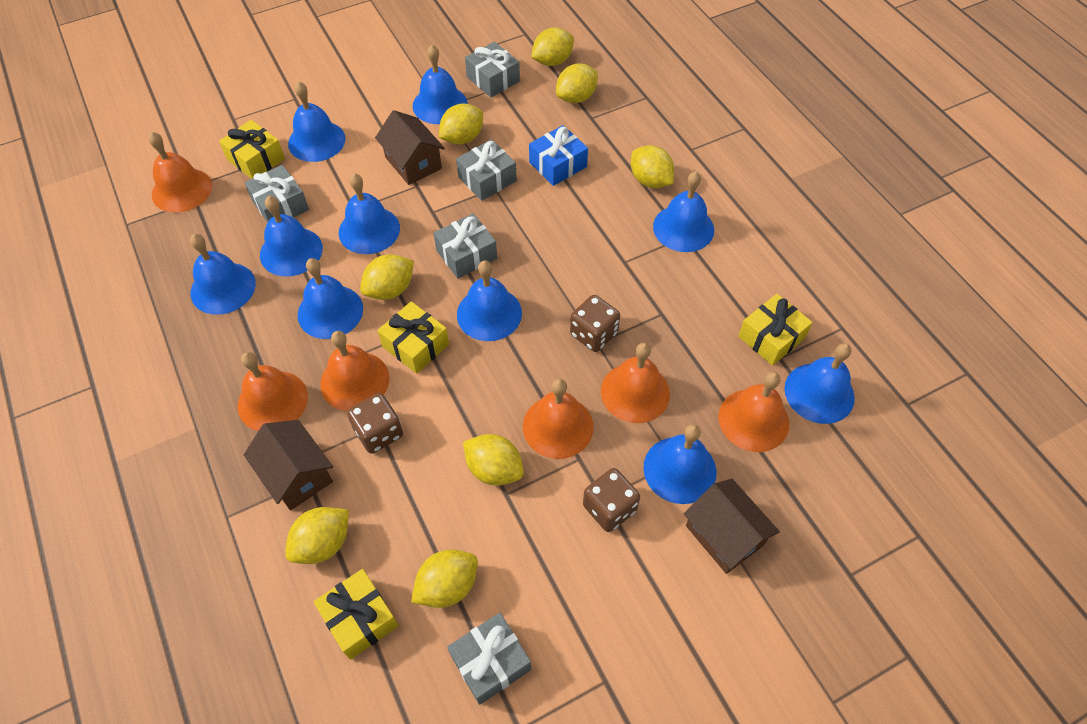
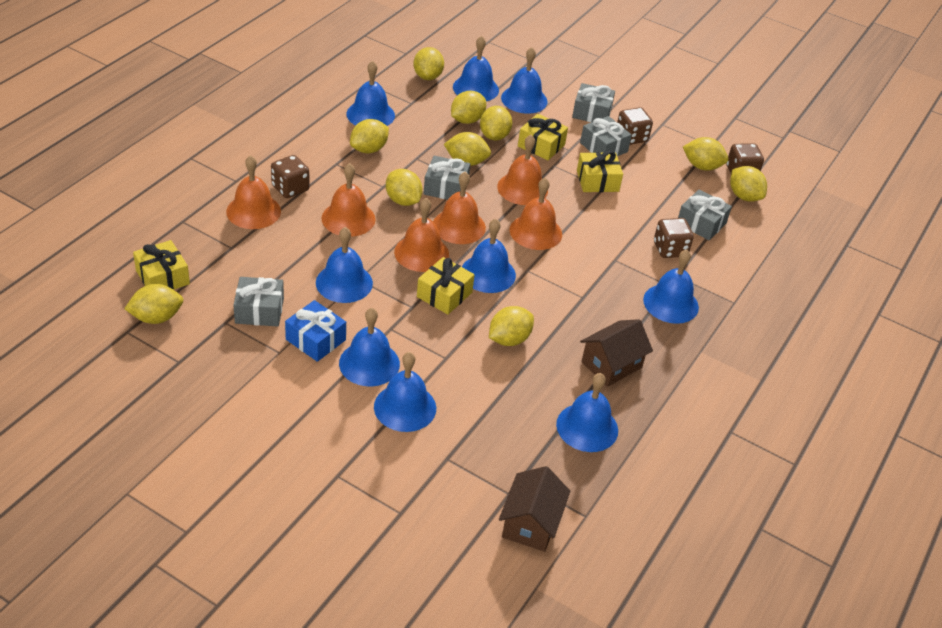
blue bell: 10 -> 9
brown dice: 3 -> 4
brown house: 3 -> 2
yellow lemon: 8 -> 10

